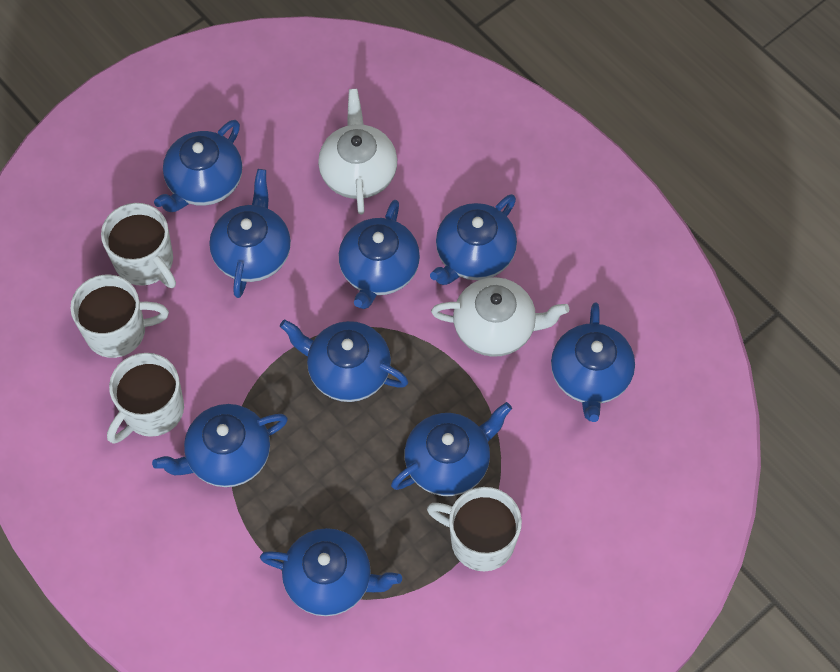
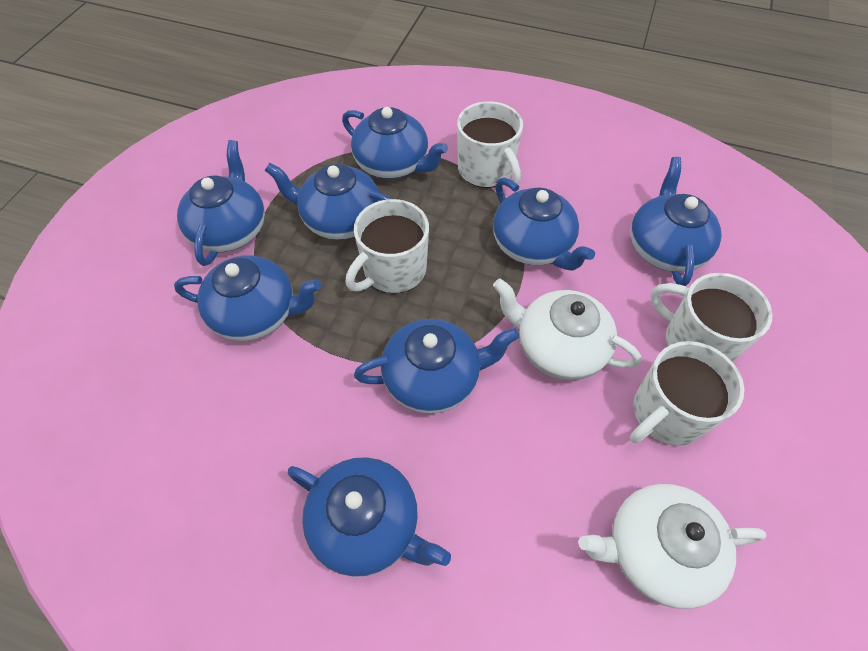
blue teapot: 9 -> 8

